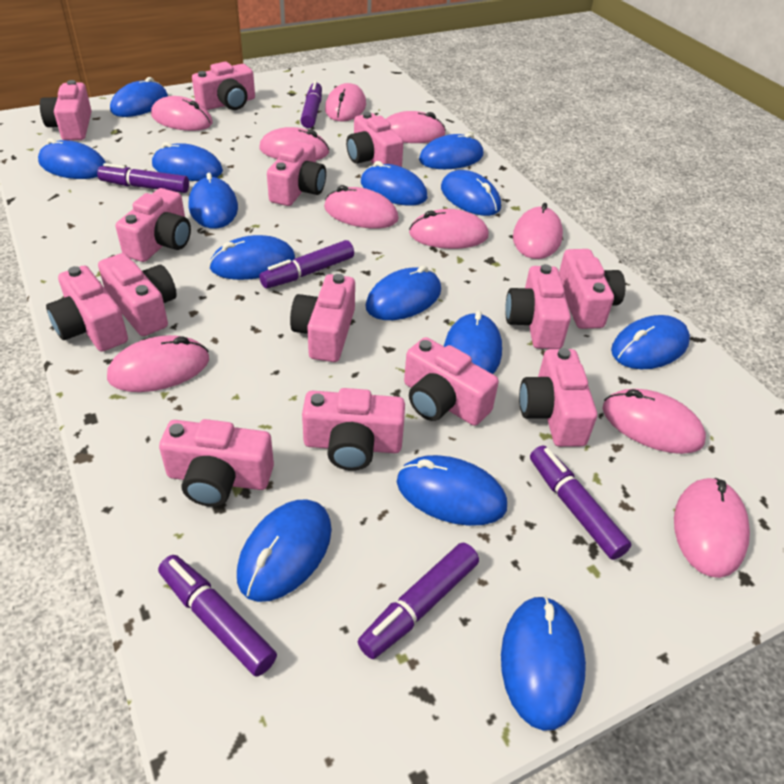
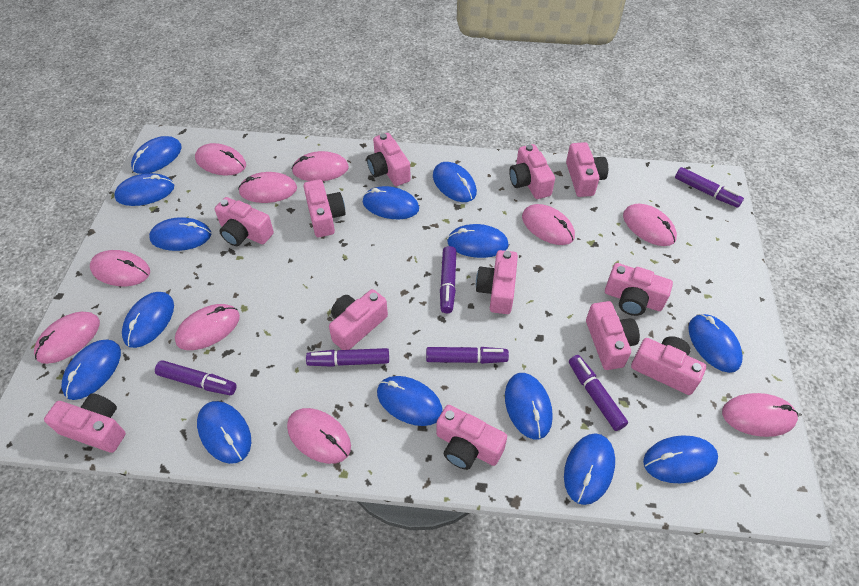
pink camera: 14 -> 12

